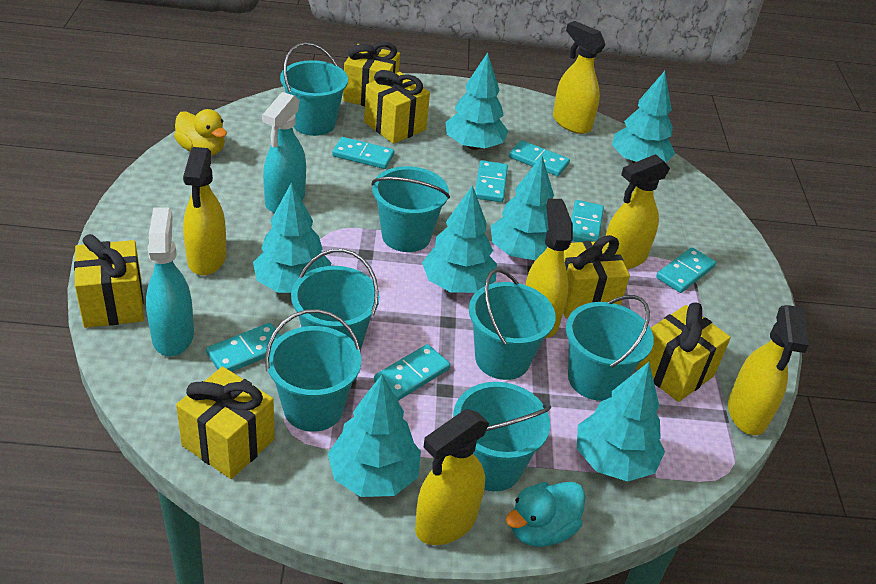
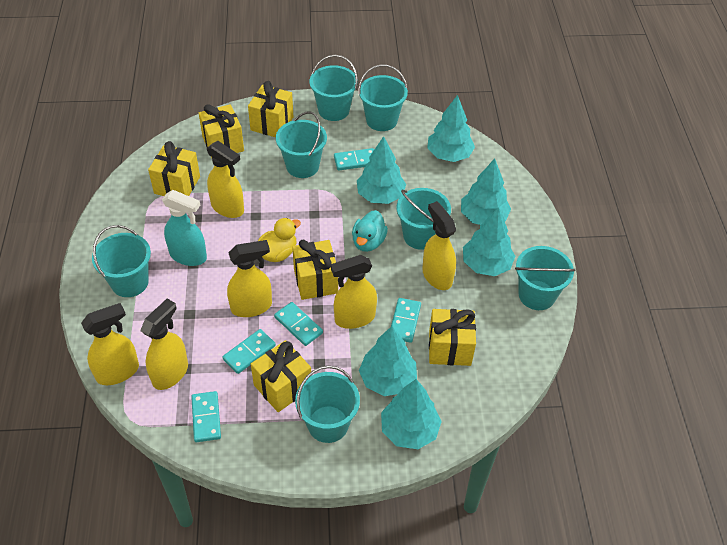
turquoise domino: 7 -> 5
turquoise spray bottle: 2 -> 1
turquoise tree: 7 -> 6

